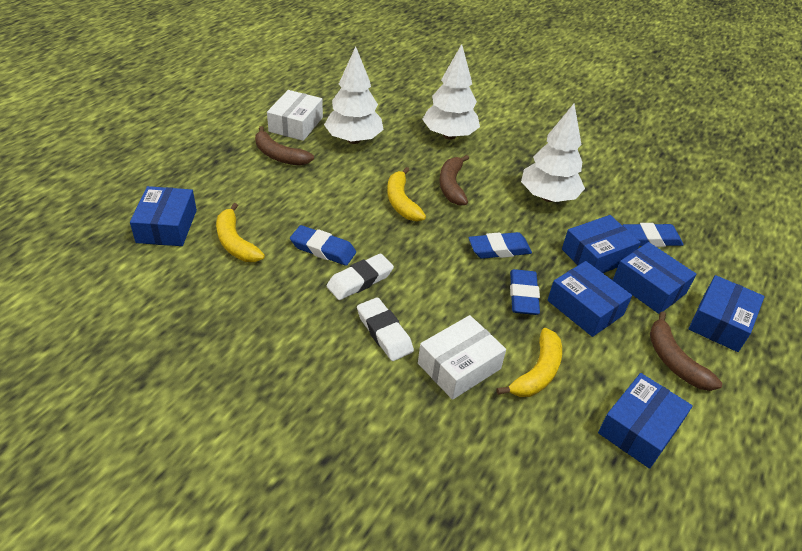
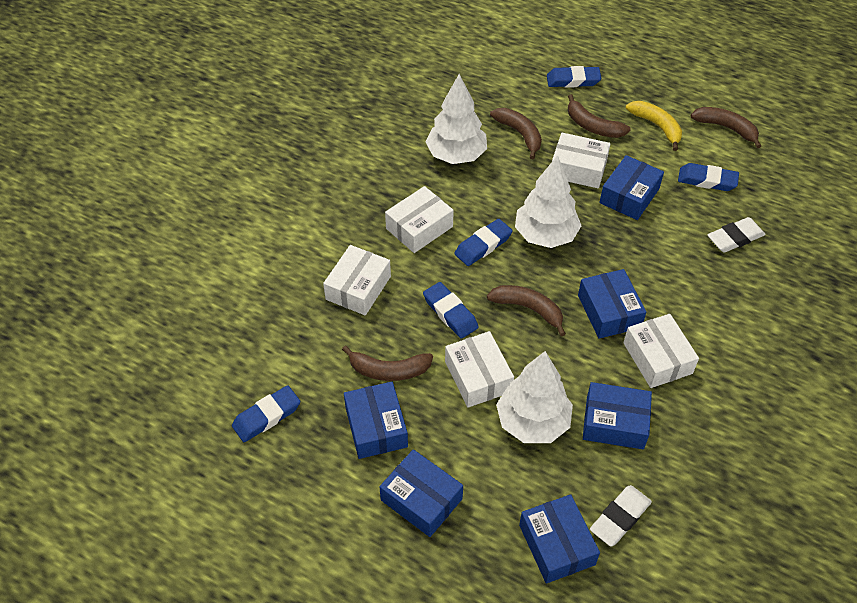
blue eraser: 4 -> 5
brown banana: 3 -> 5
white box: 2 -> 5
yellow banana: 3 -> 1

